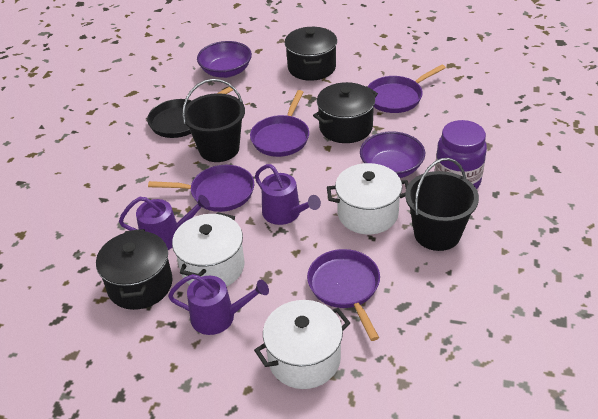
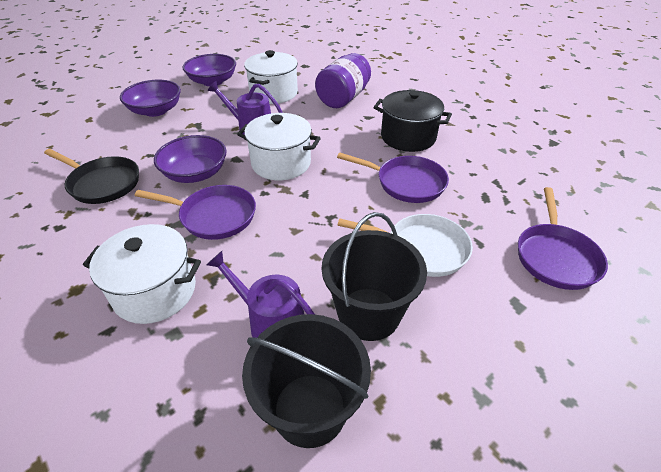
black pot: 3 -> 1
purple bowl: 2 -> 3
purple pan: 4 -> 3
purple watering can: 3 -> 2
white pan: 0 -> 1

